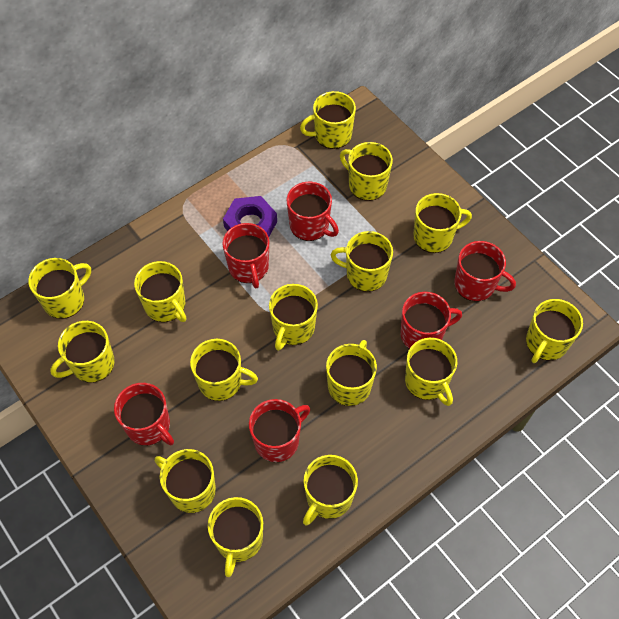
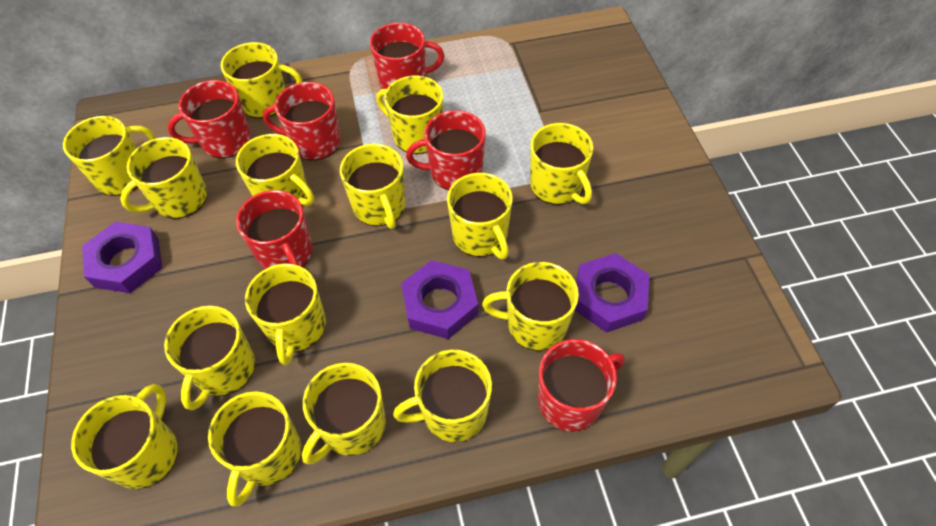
purple nut: 1 -> 3

